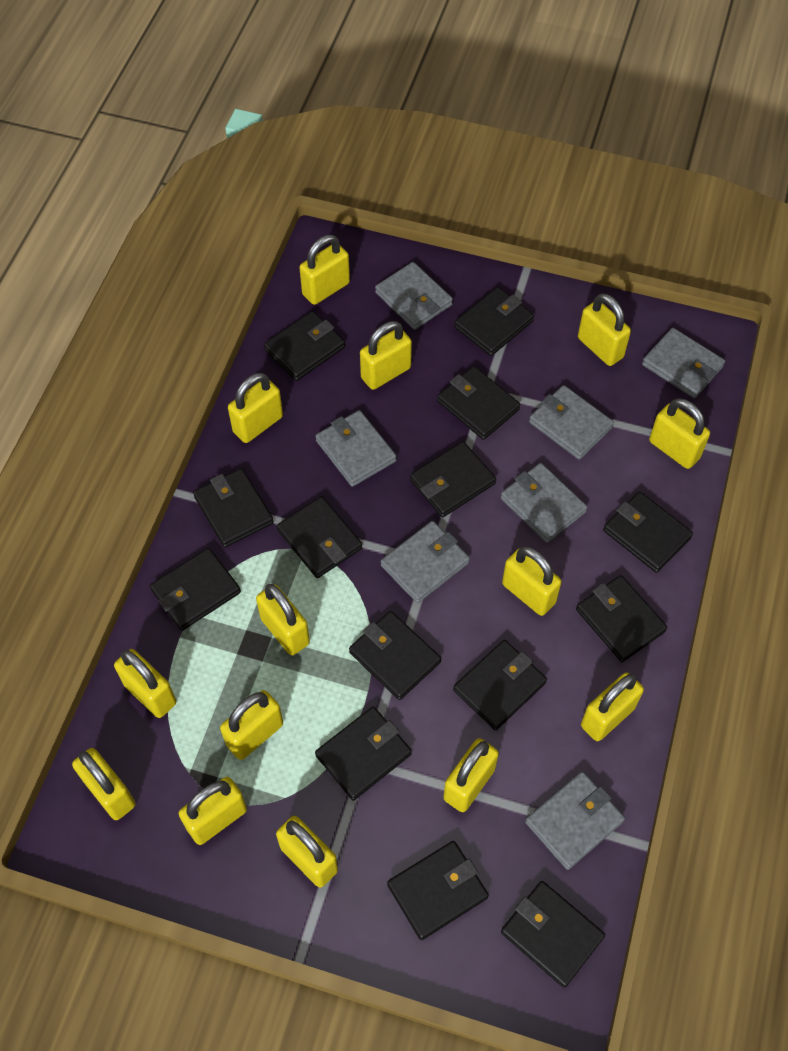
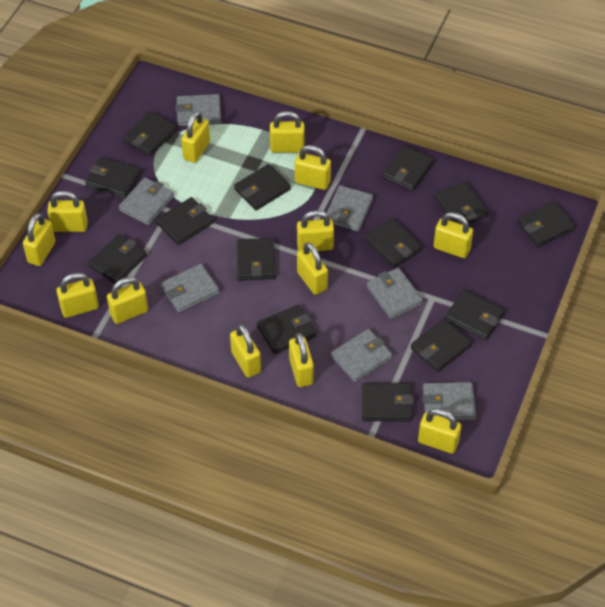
yellow padlock: 14 -> 13

